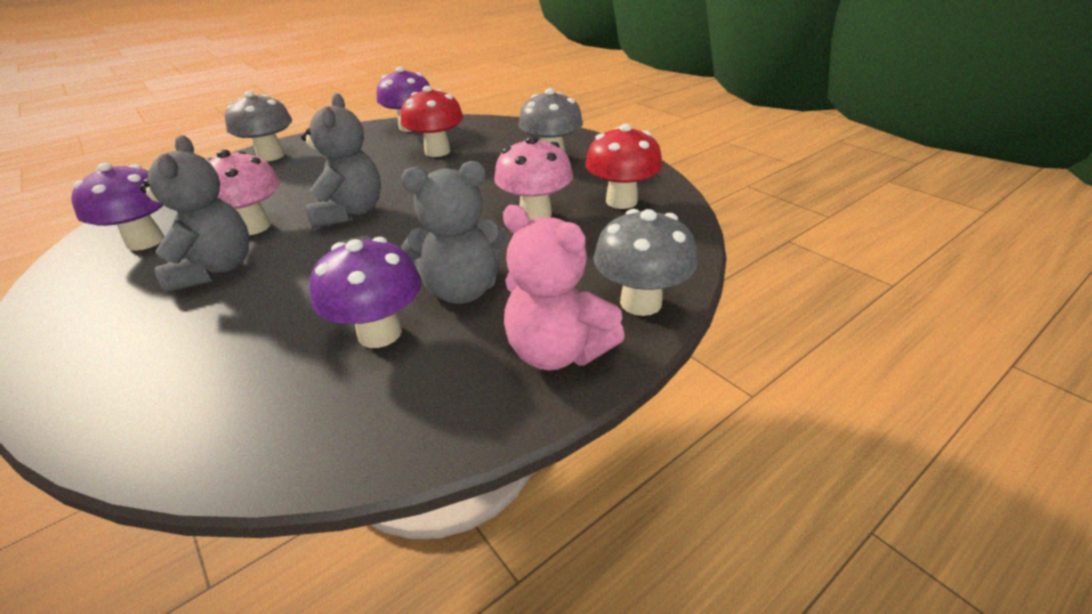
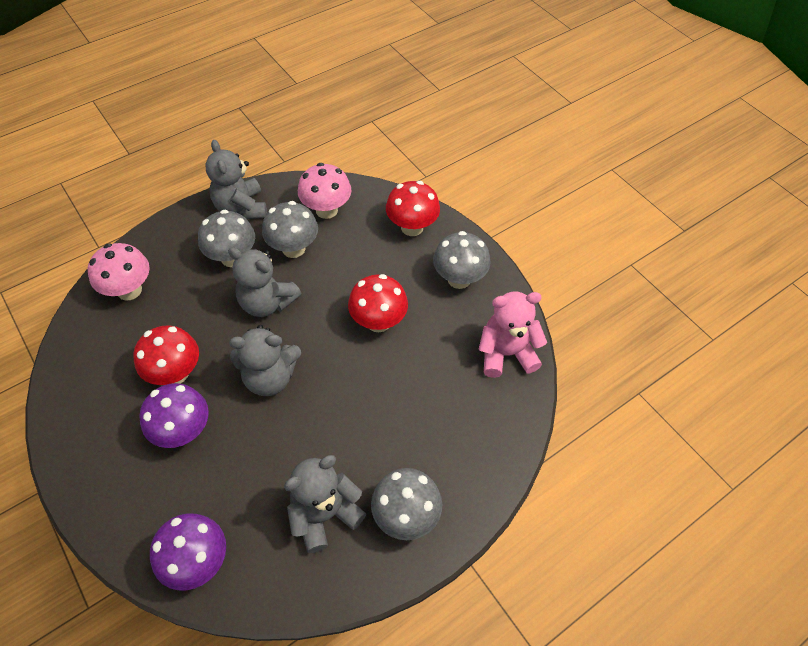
grey mushroom: 3 -> 4
grey teddy bear: 3 -> 4
purple mushroom: 3 -> 2
red mushroom: 2 -> 3

